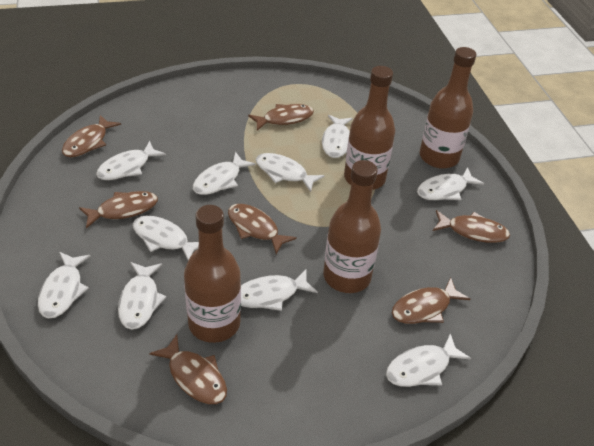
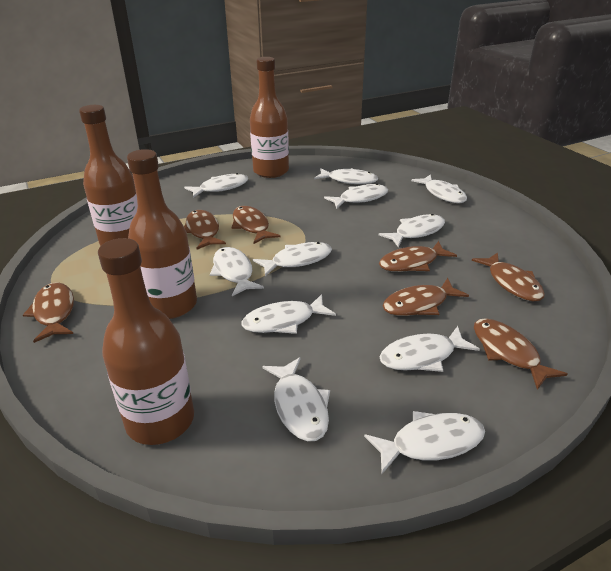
white fish: 10 -> 11

